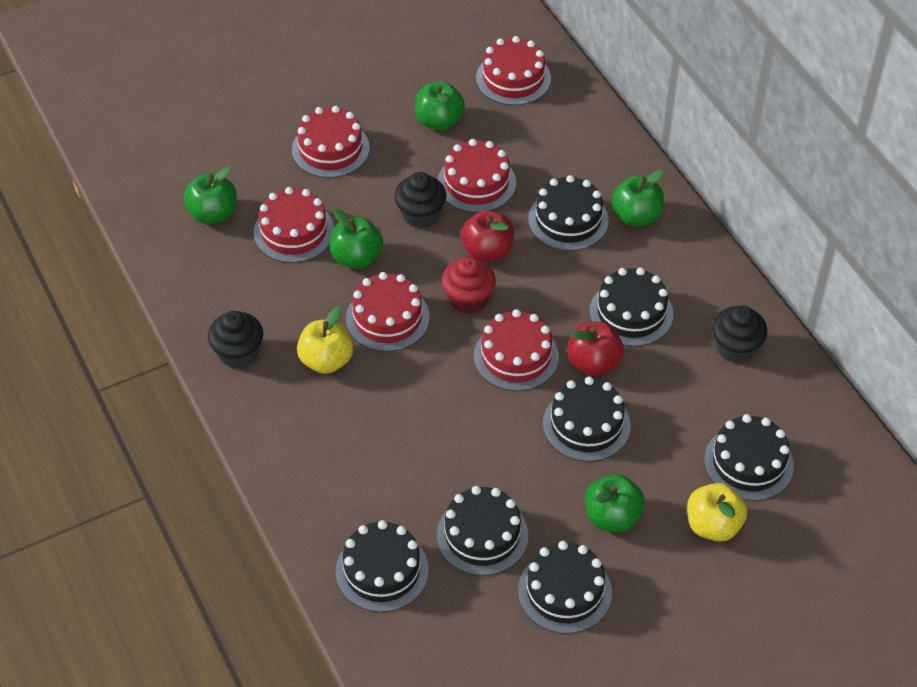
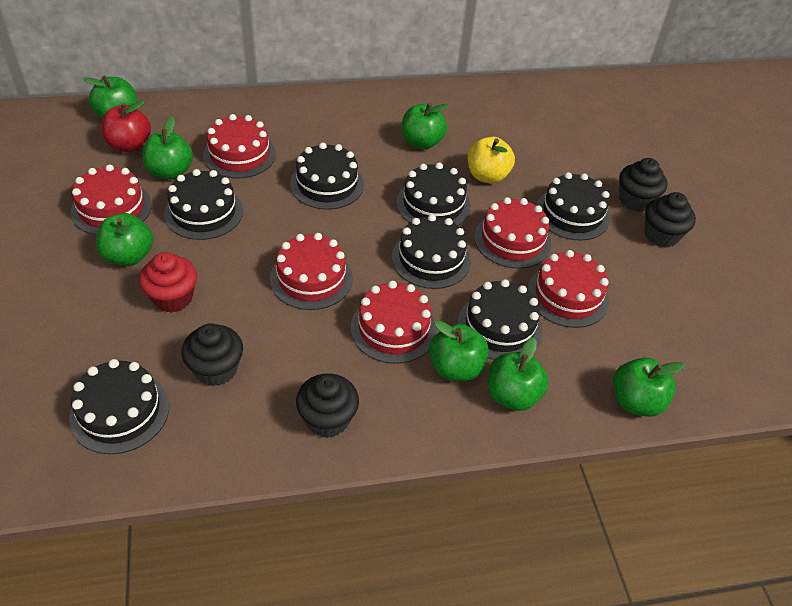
black cupcake: 3 -> 4
green apple: 5 -> 7
red apple: 2 -> 1
yellow apple: 2 -> 1

